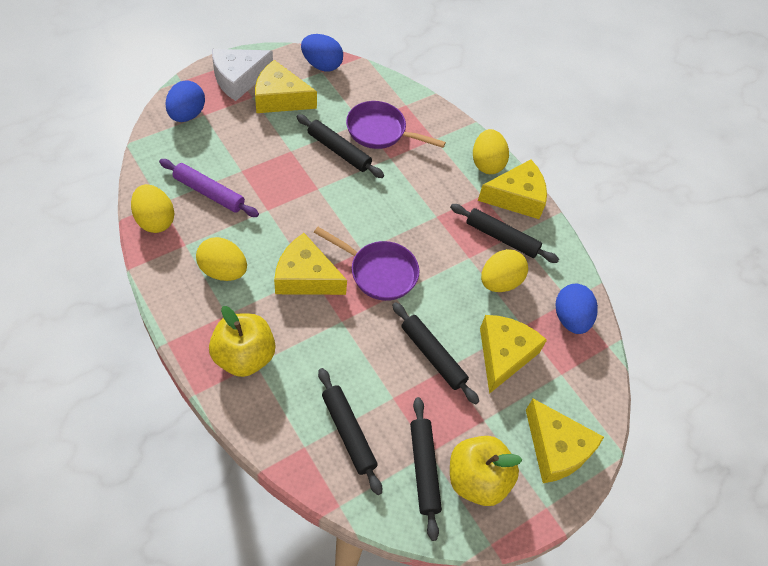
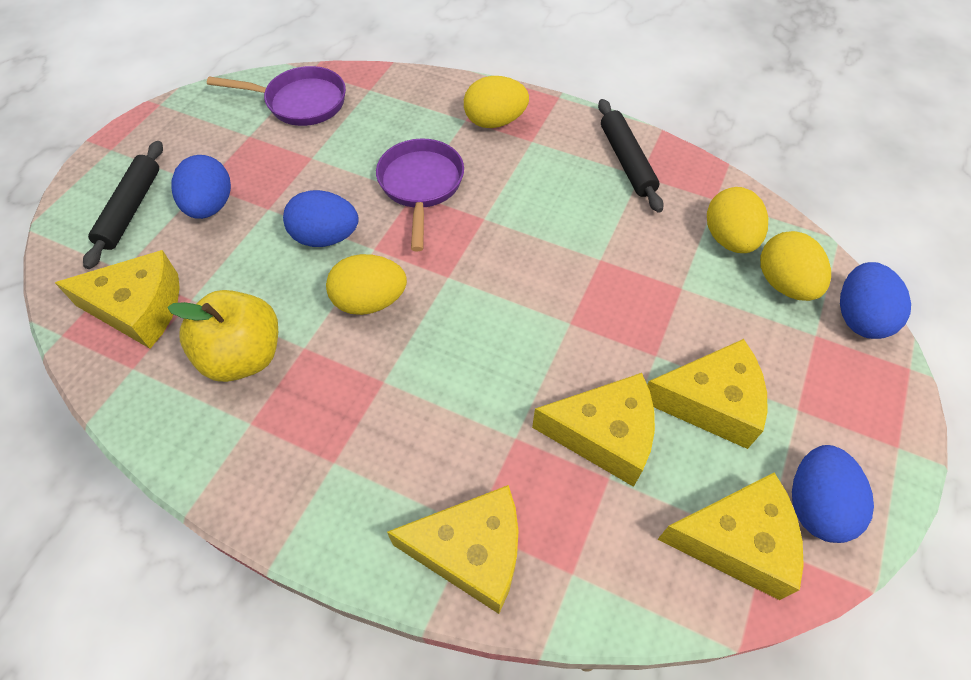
black rolling pin: 5 -> 2
blue egg: 3 -> 4
purple rolling pin: 1 -> 0
white cheese: 1 -> 0
yellow apple: 2 -> 1

